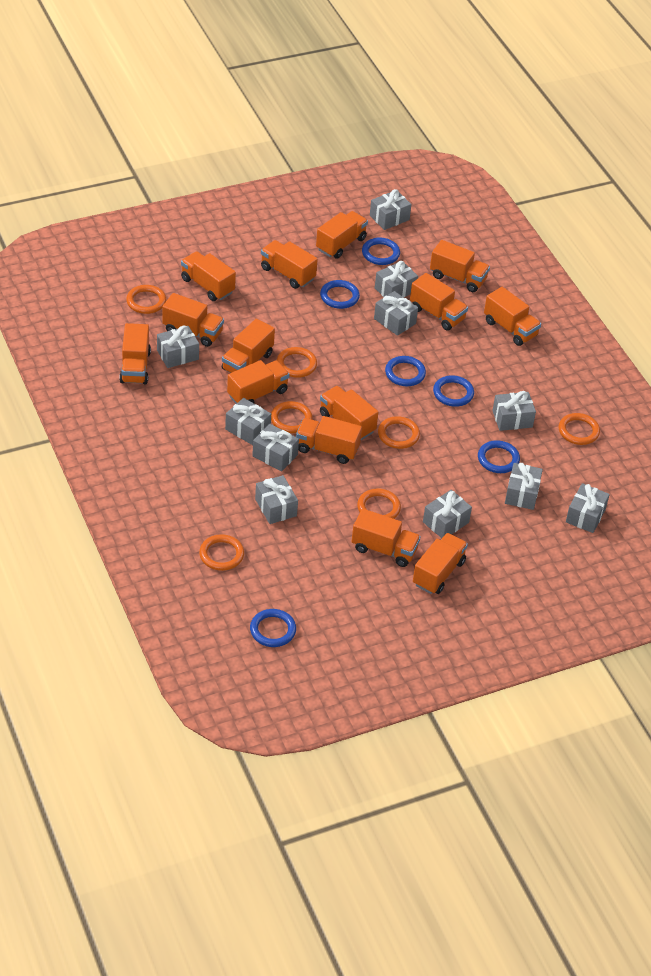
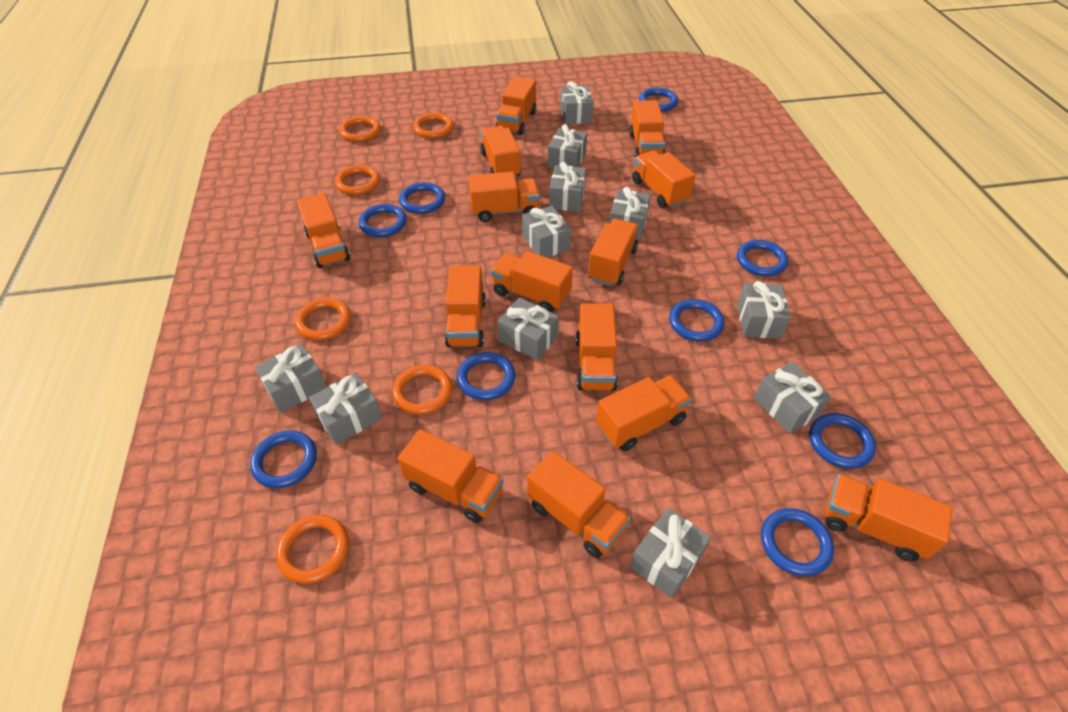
blue ring: 6 -> 9
orange ring: 7 -> 6

